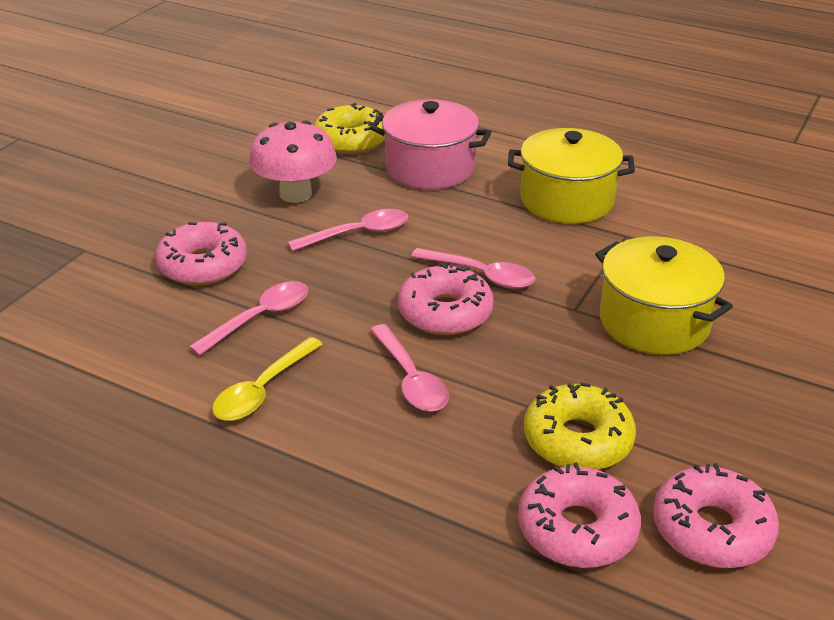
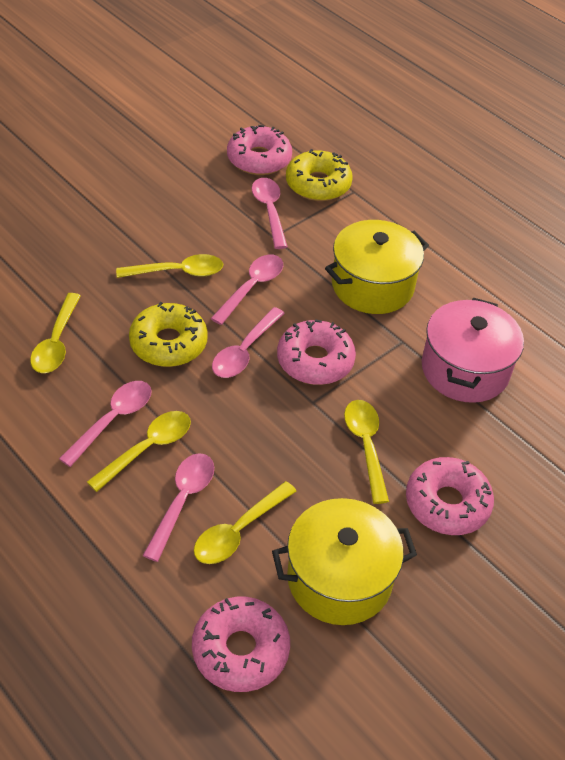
pink mushroom: 1 -> 0
pink spoon: 4 -> 5
yellow spoon: 1 -> 5

